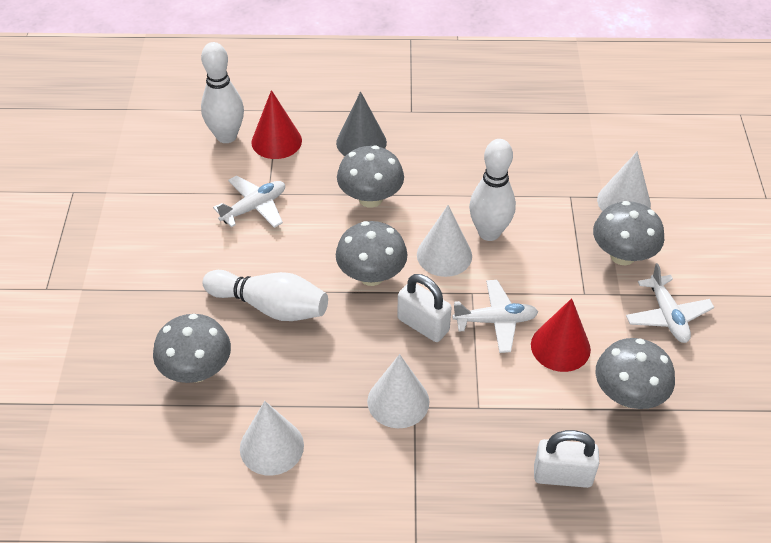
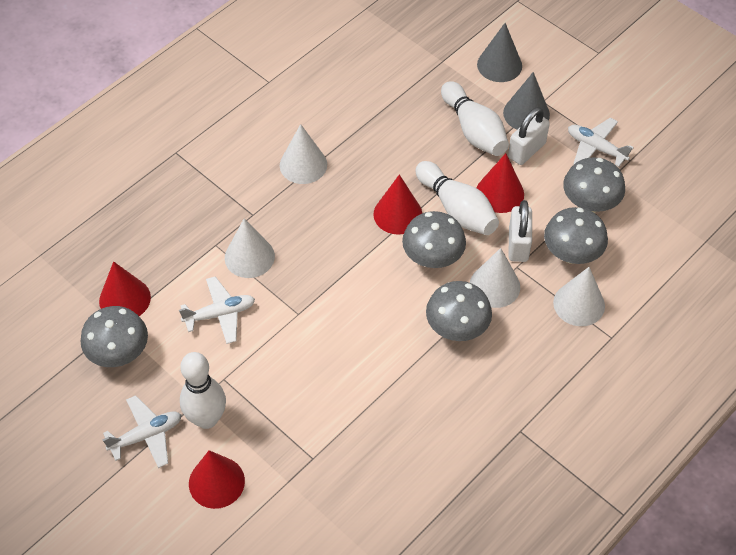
grey cone: 1 -> 2
red cone: 2 -> 4

